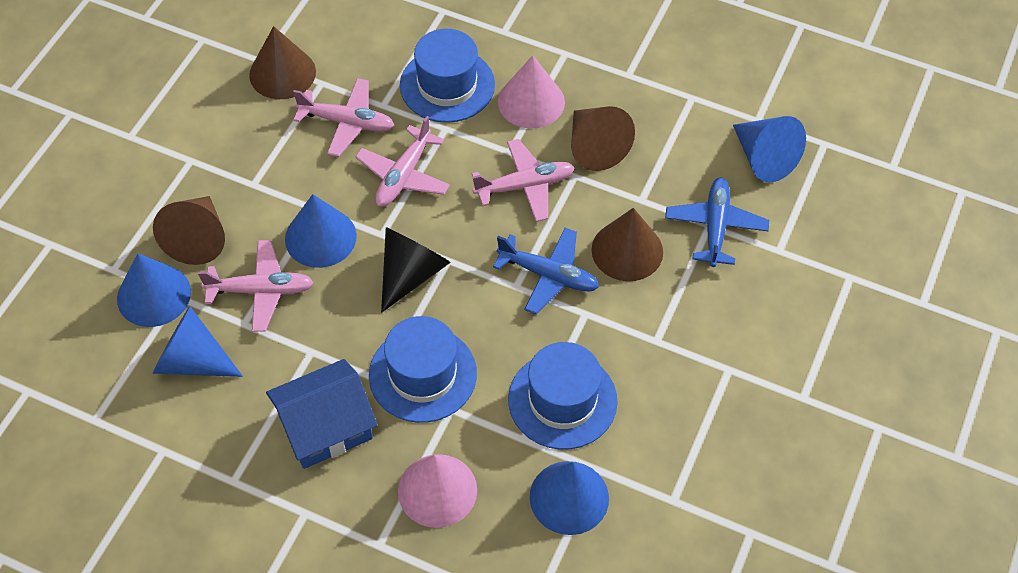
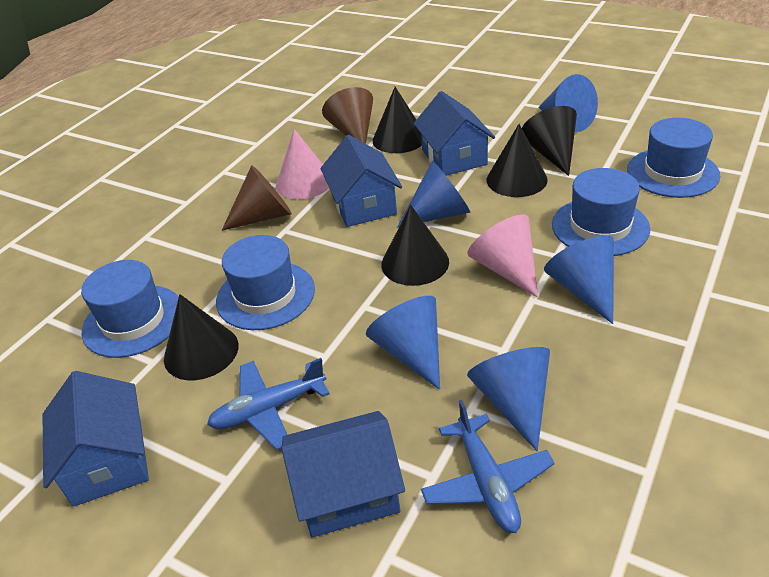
black cone: 1 -> 5
blue hat: 3 -> 4
blue house: 1 -> 4
brown cone: 4 -> 2
pink plane: 4 -> 0

